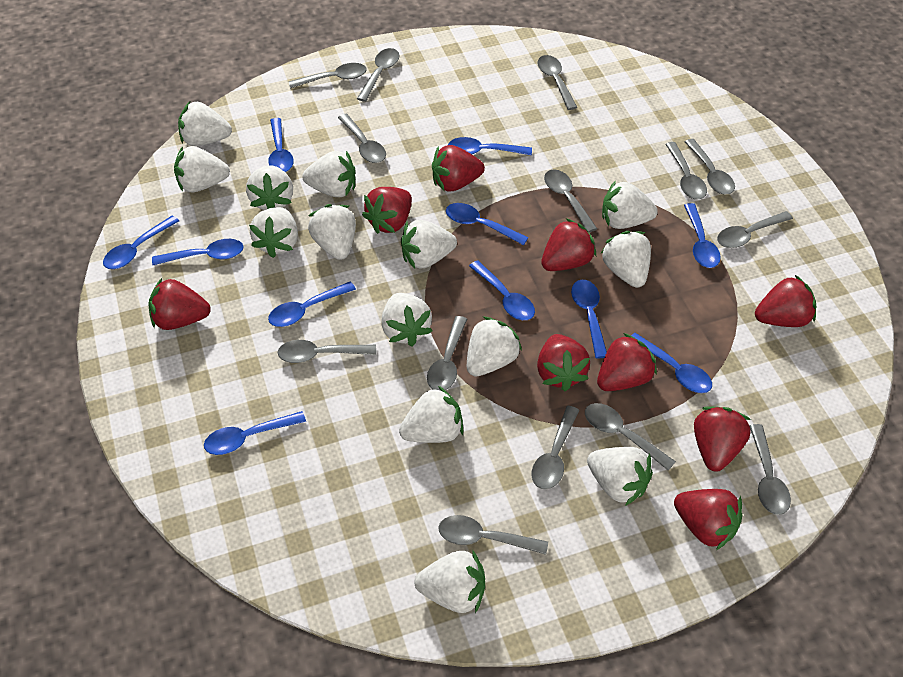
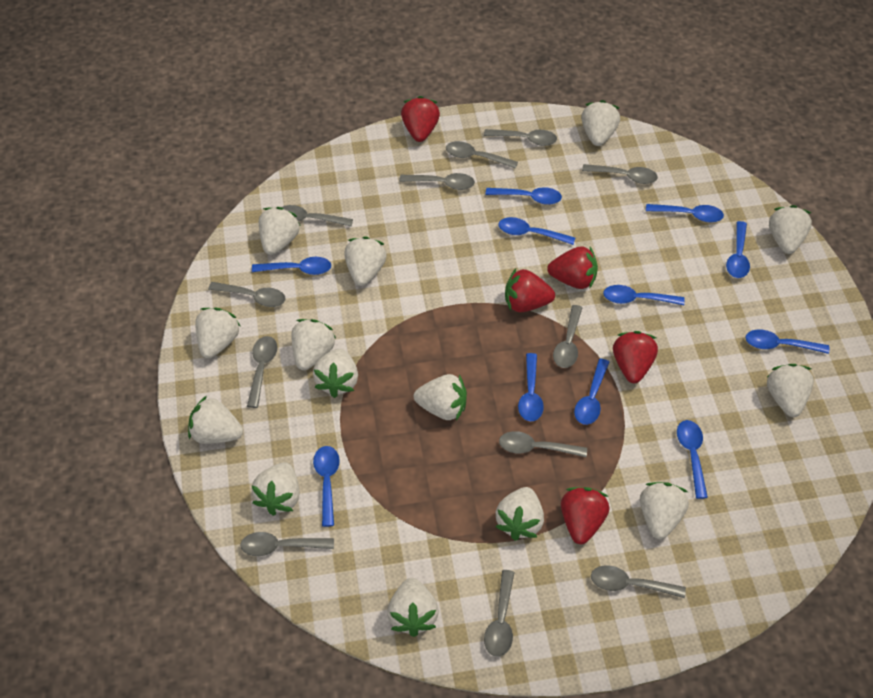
grey spoon: 14 -> 12
red strawberry: 9 -> 5

